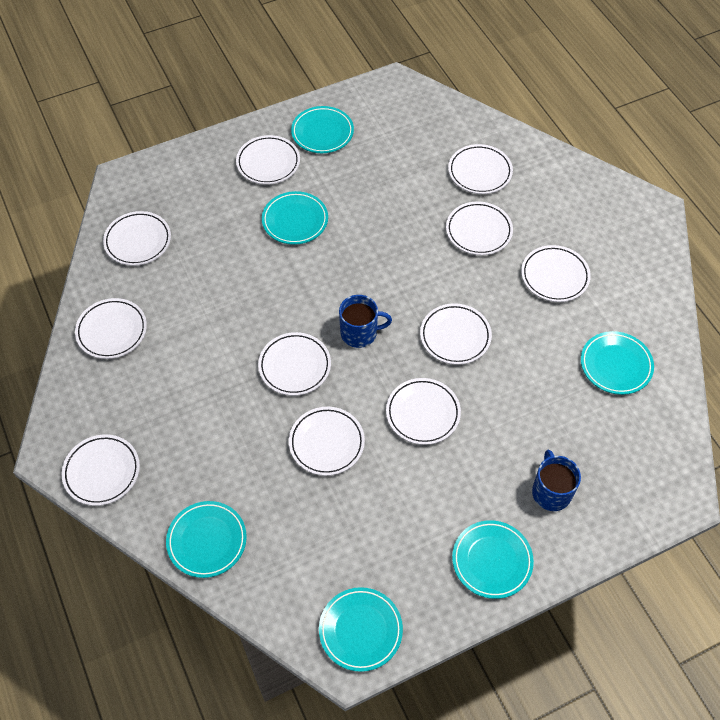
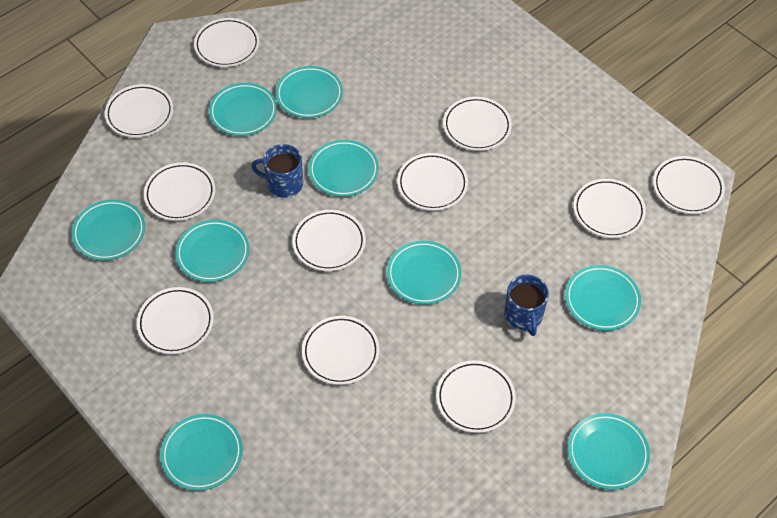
turquoise plate: 6 -> 9

